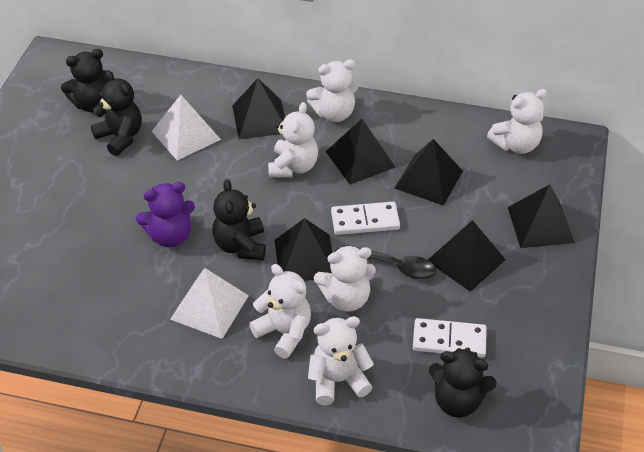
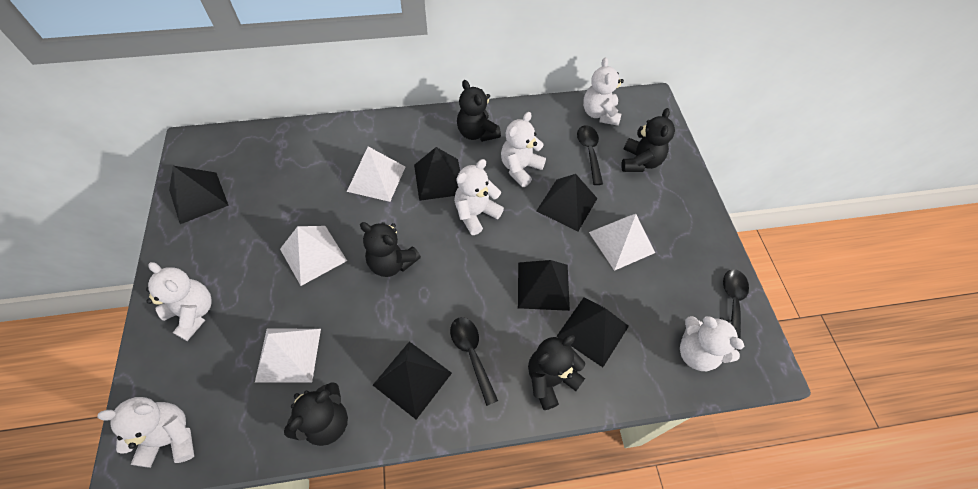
black spoon: 1 -> 3
black teddy bear: 4 -> 5
purple teddy bear: 1 -> 0
white domino: 2 -> 0
white pyramid: 2 -> 4

